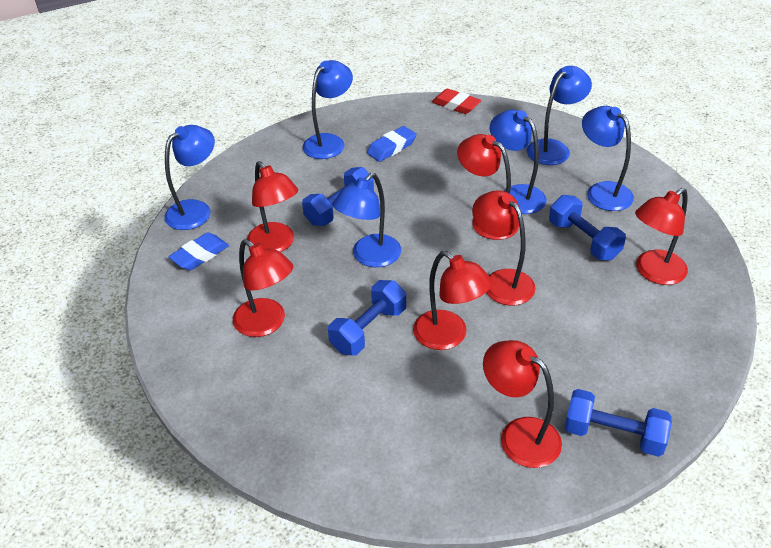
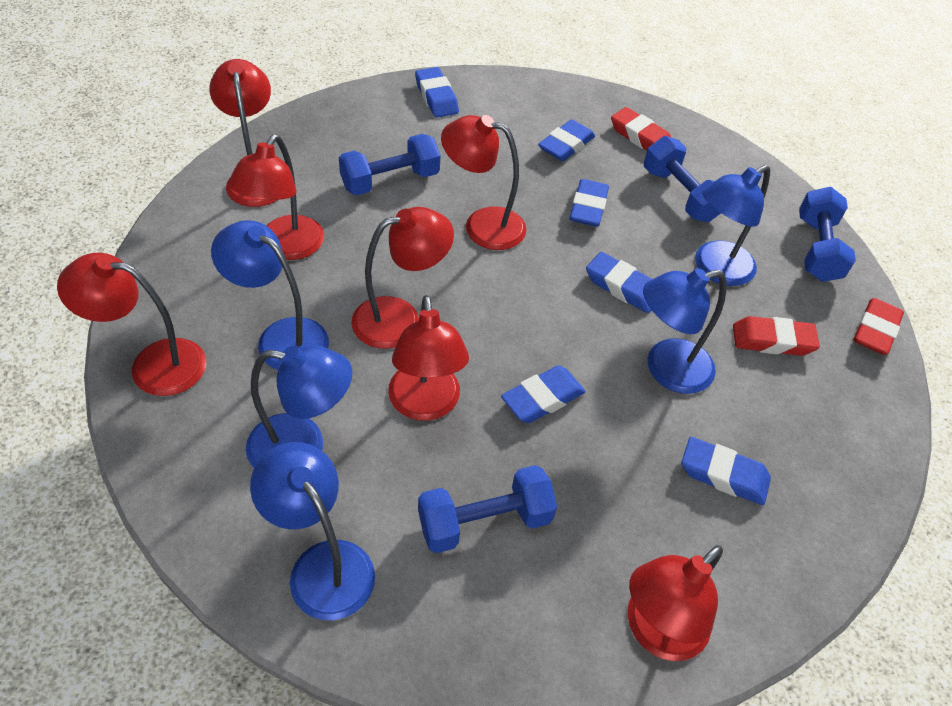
blue eraser: 2 -> 6
blue lamp: 6 -> 5
red eraser: 1 -> 3

